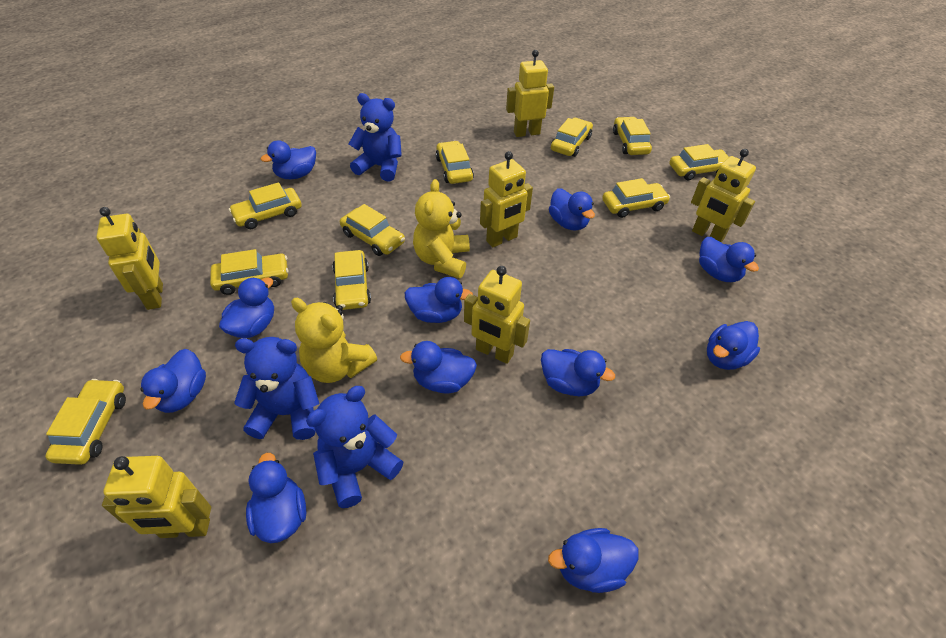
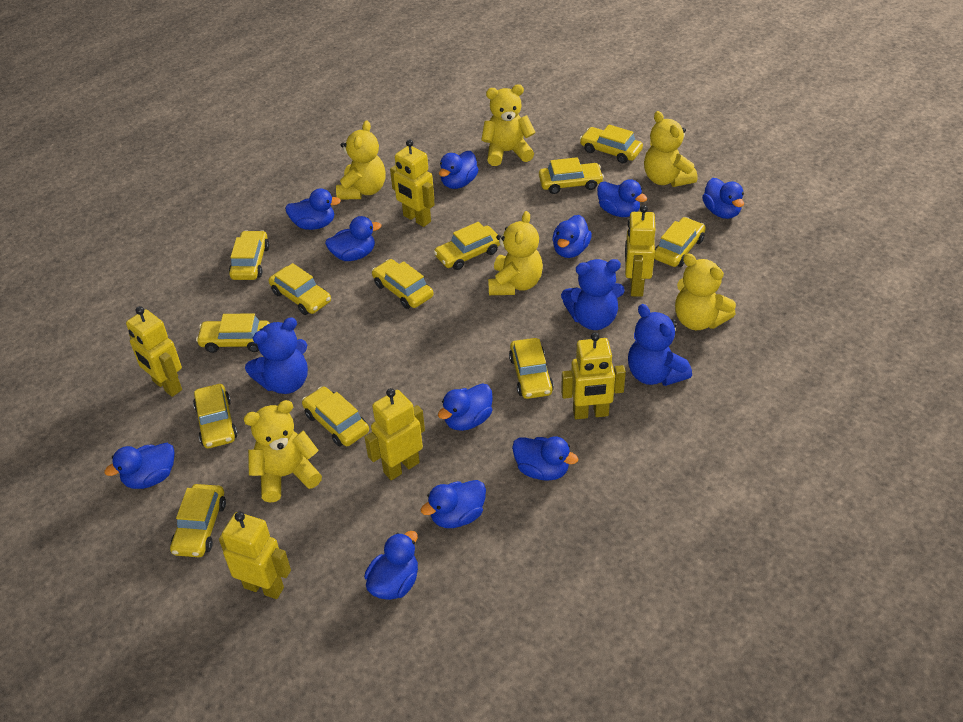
yellow car: 10 -> 12
yellow teddy bear: 2 -> 6

